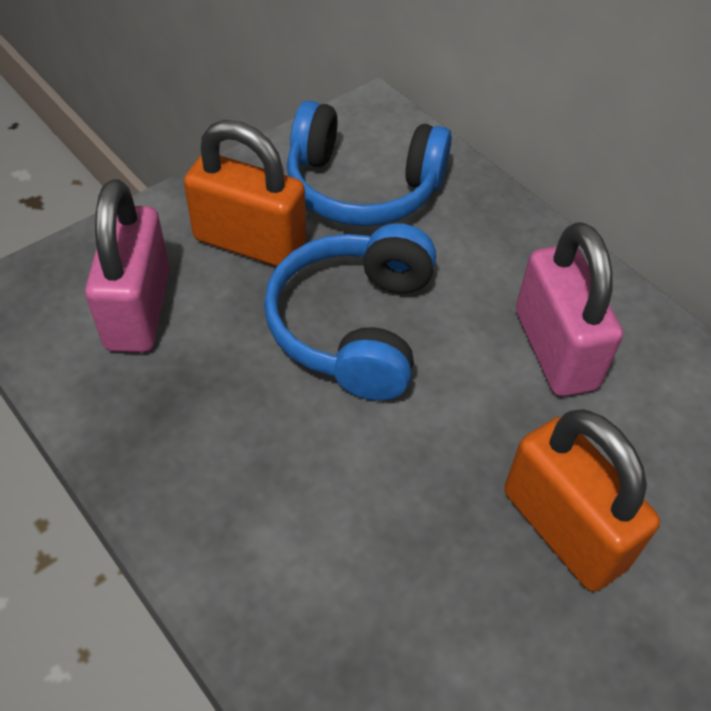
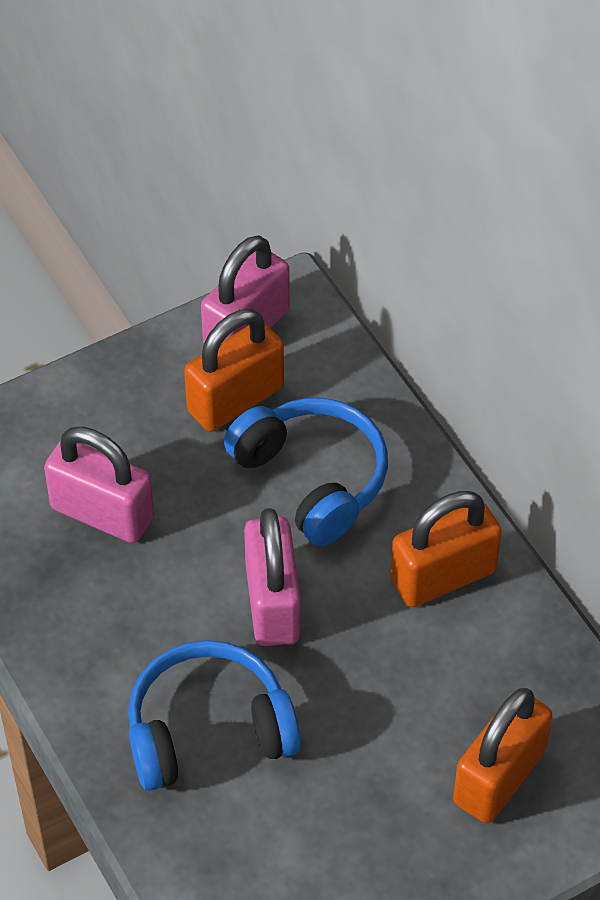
orange padlock: 2 -> 3
pink padlock: 2 -> 3

